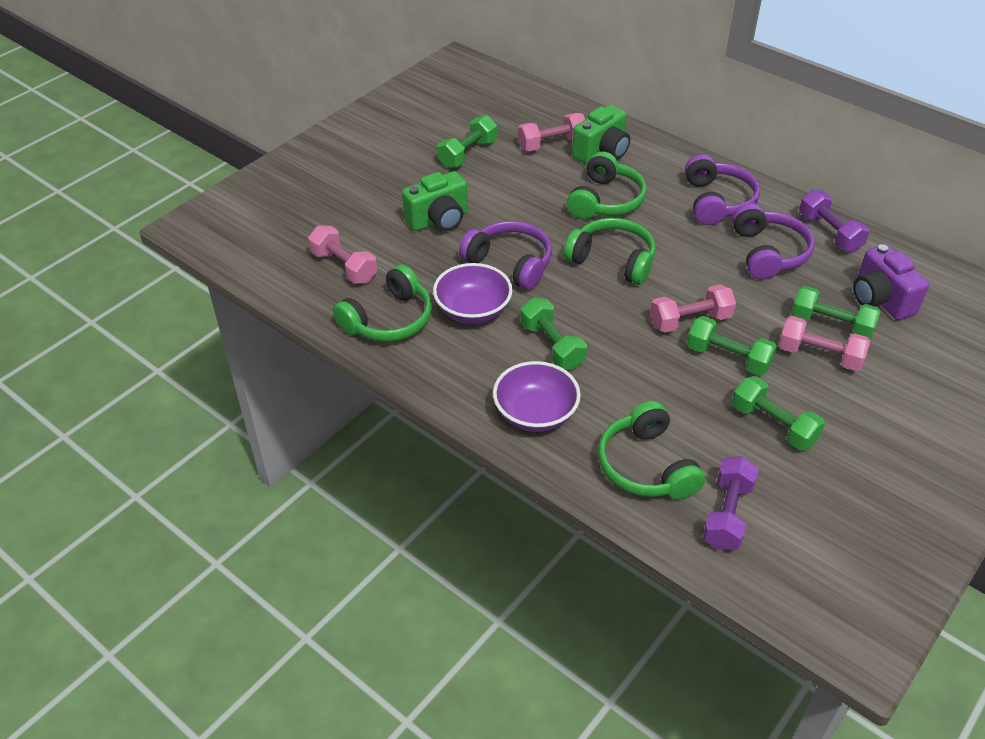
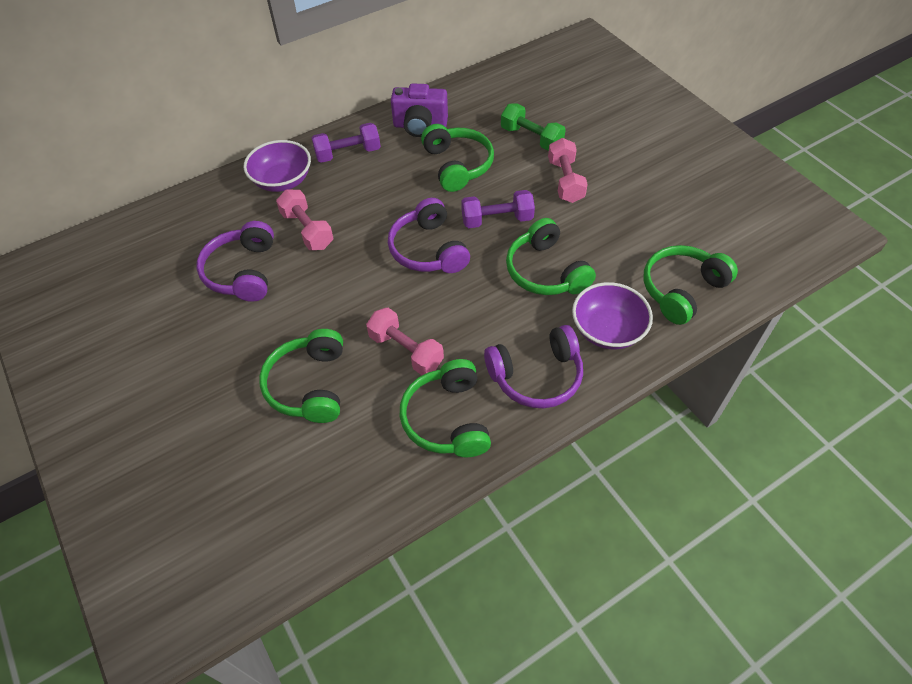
green camera: 2 -> 0
green dumbbell: 5 -> 1
green headphones: 4 -> 5
pink dumbbell: 4 -> 3

